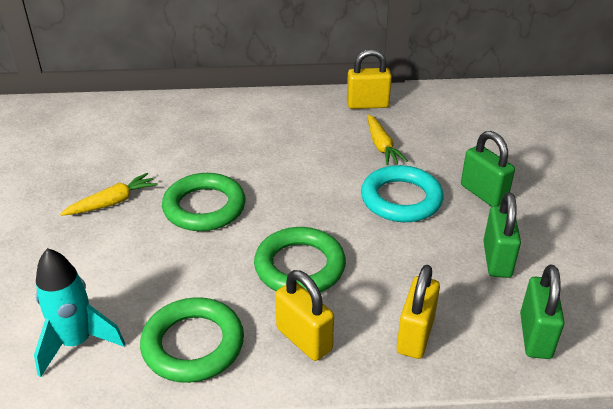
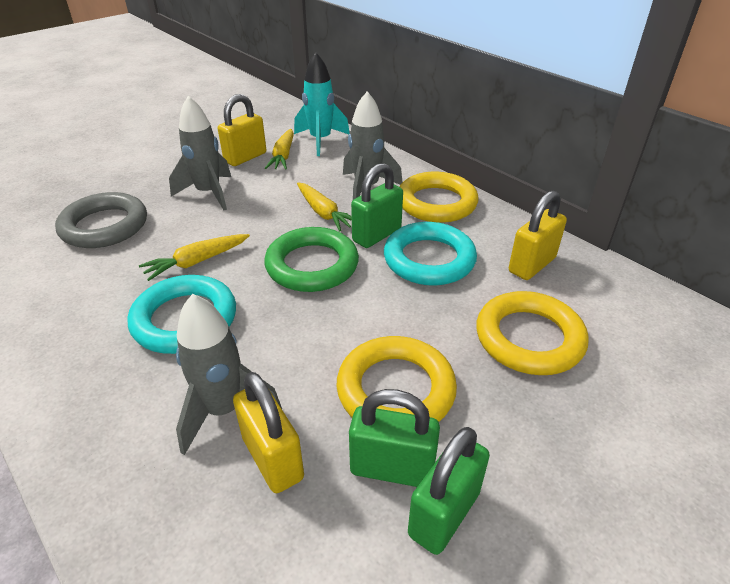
green ring: 3 -> 1
grey ring: 0 -> 1
grey rocket: 0 -> 3
turquoise ring: 1 -> 2
yellow carrot: 2 -> 3
yellow ring: 0 -> 3

